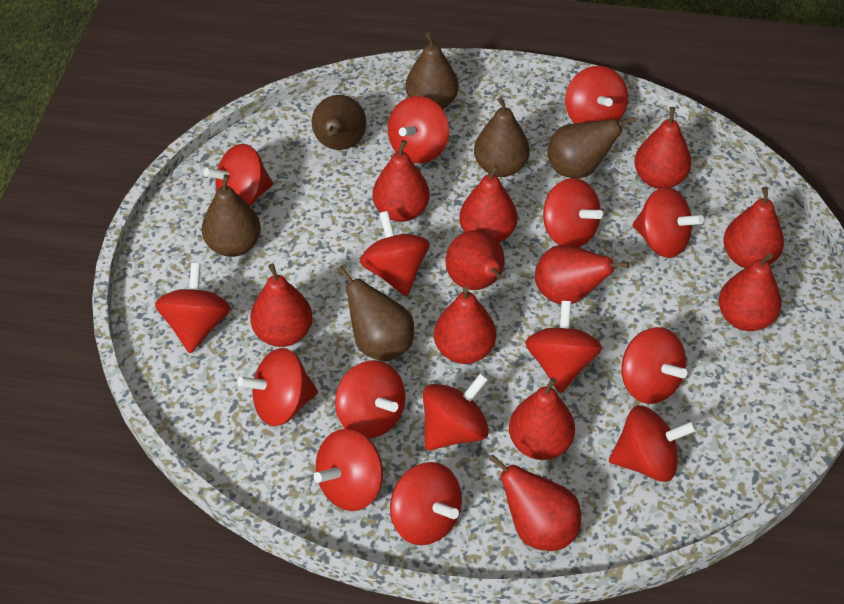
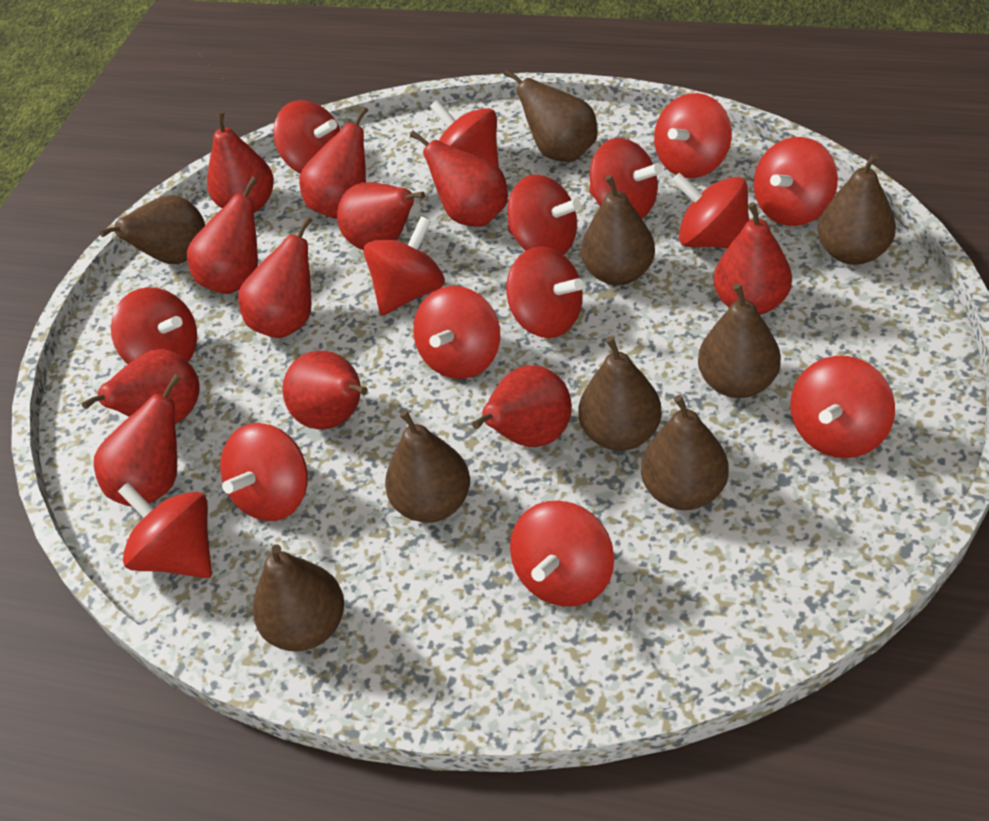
brown pear: 6 -> 9

